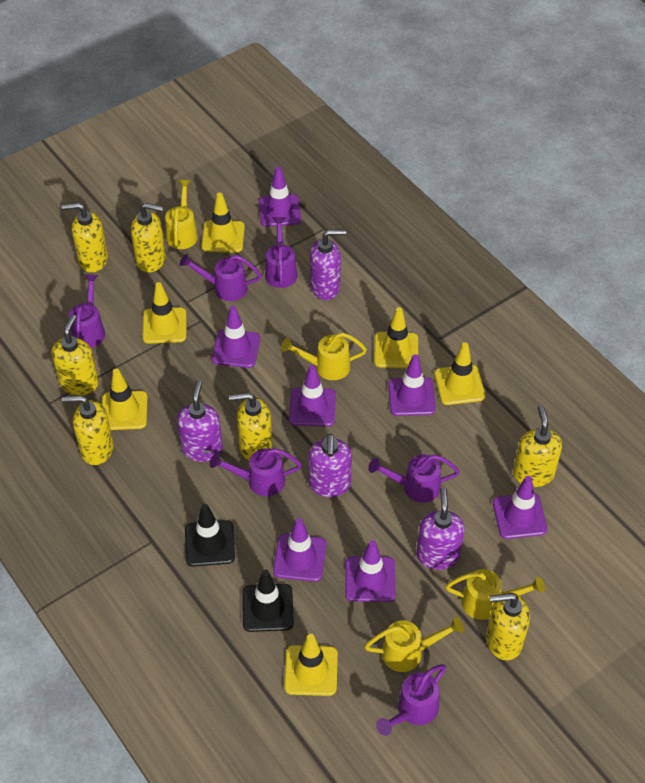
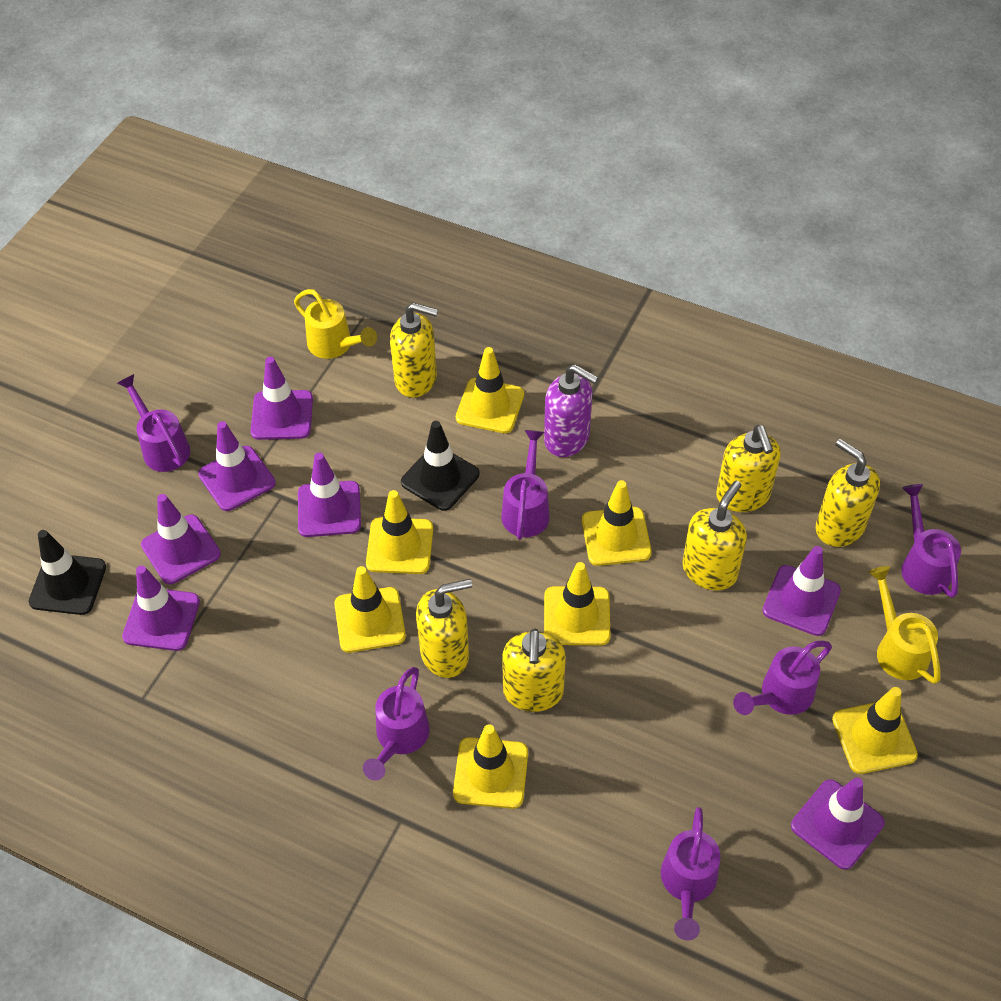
purple soap dispenser: 4 -> 1
yellow soap dispenser: 7 -> 6
yellow traffic cone: 6 -> 7
yellow watering can: 4 -> 2

